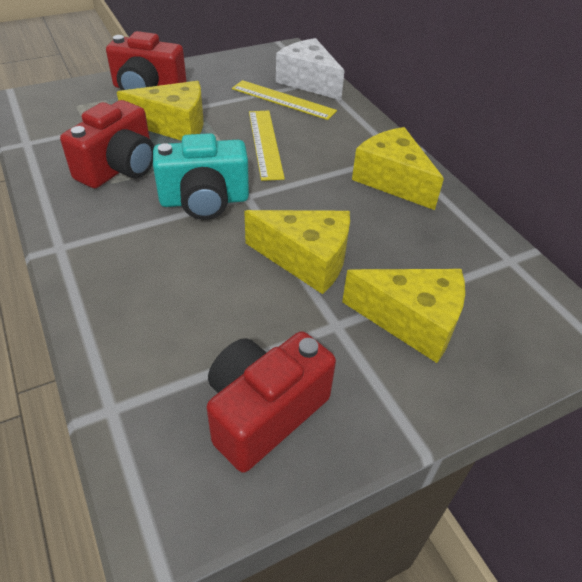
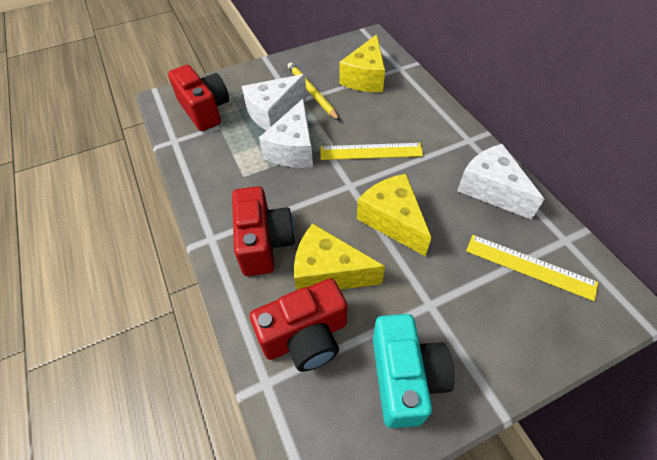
white cheese: 1 -> 3
yellow cheese: 4 -> 3
yellow pencil: 0 -> 1

